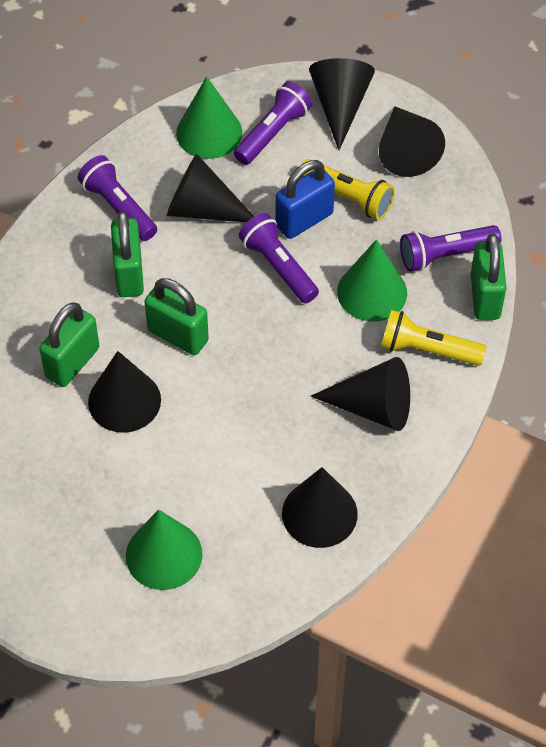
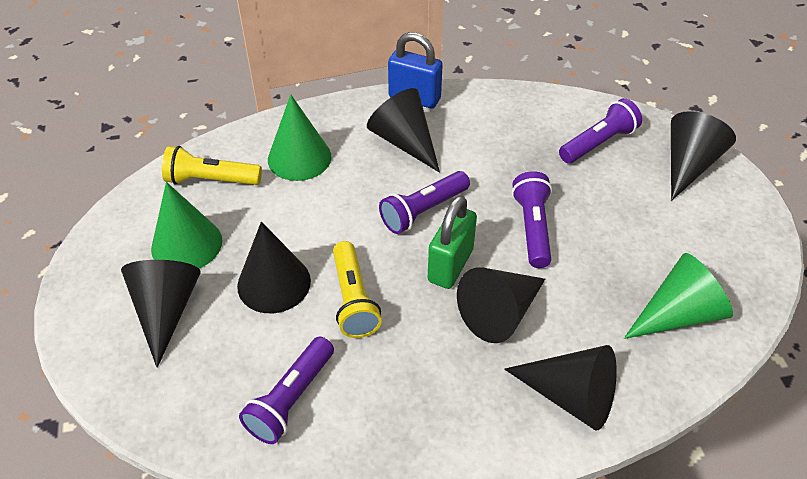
green padlock: 4 -> 1

